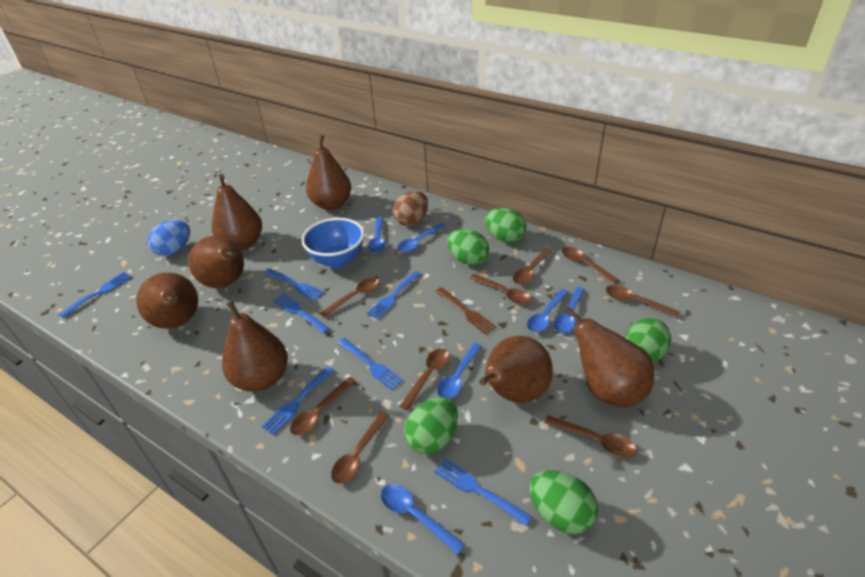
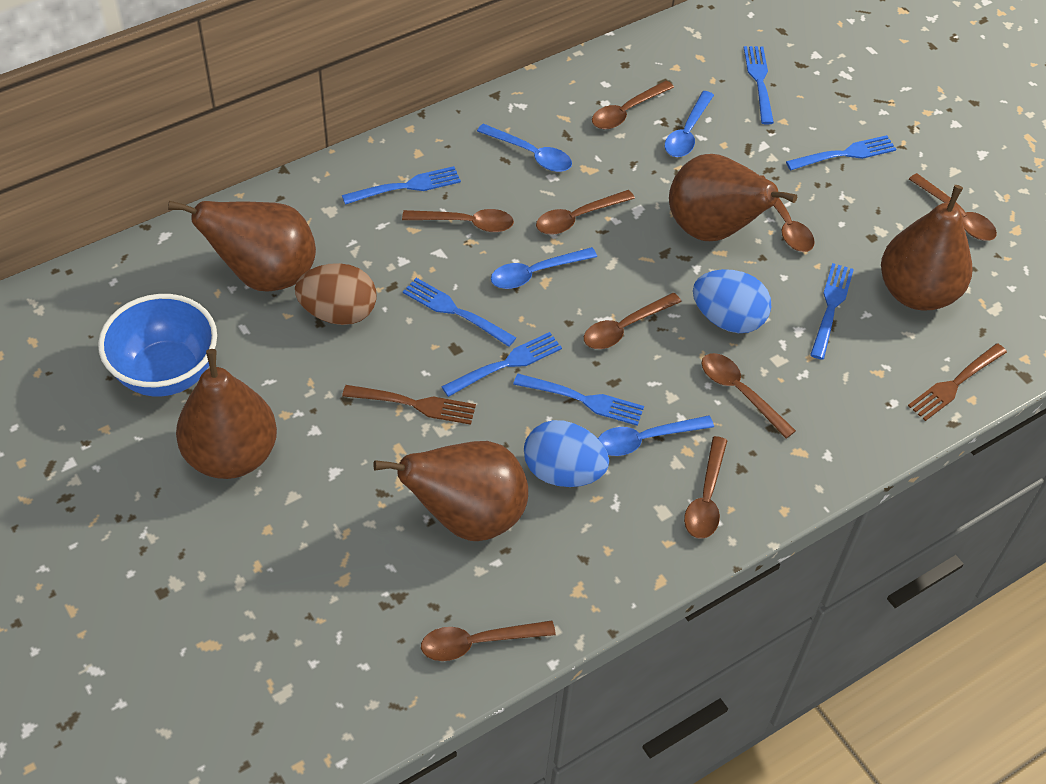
blue egg: 1 -> 2
blue spoon: 6 -> 4
brown fork: 1 -> 2
brown pear: 7 -> 5
green egg: 5 -> 0

